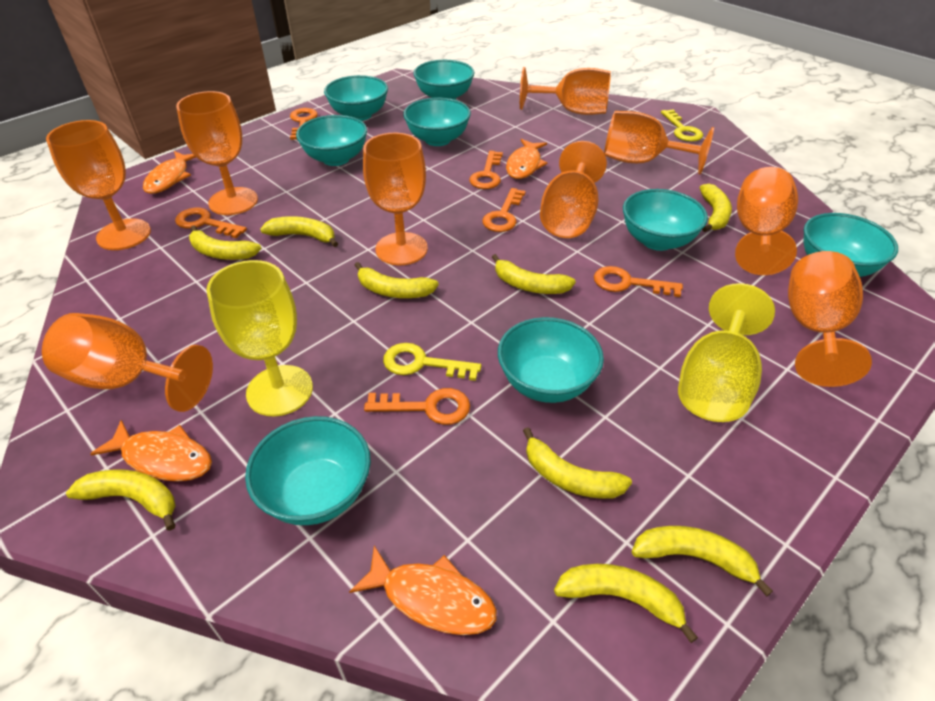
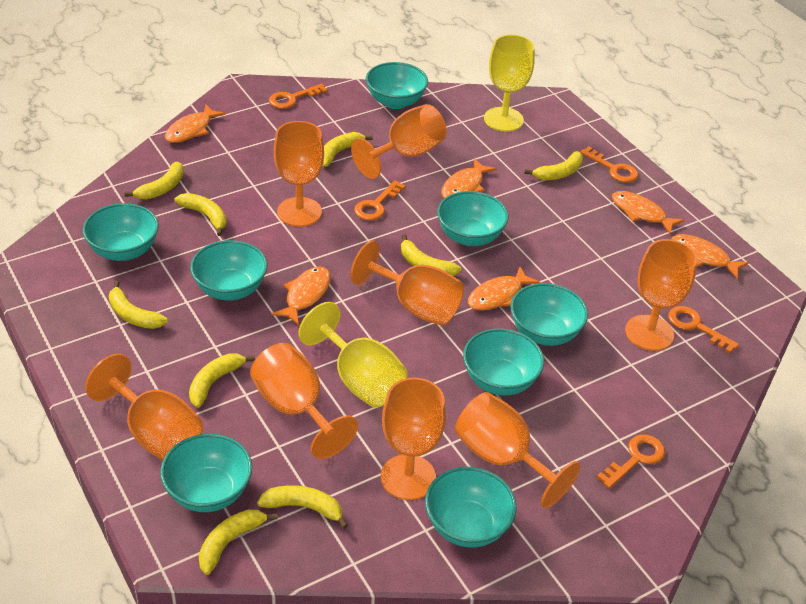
orange fish: 4 -> 6
orange goblet: 9 -> 8
orange key: 6 -> 5
yellow key: 2 -> 0

